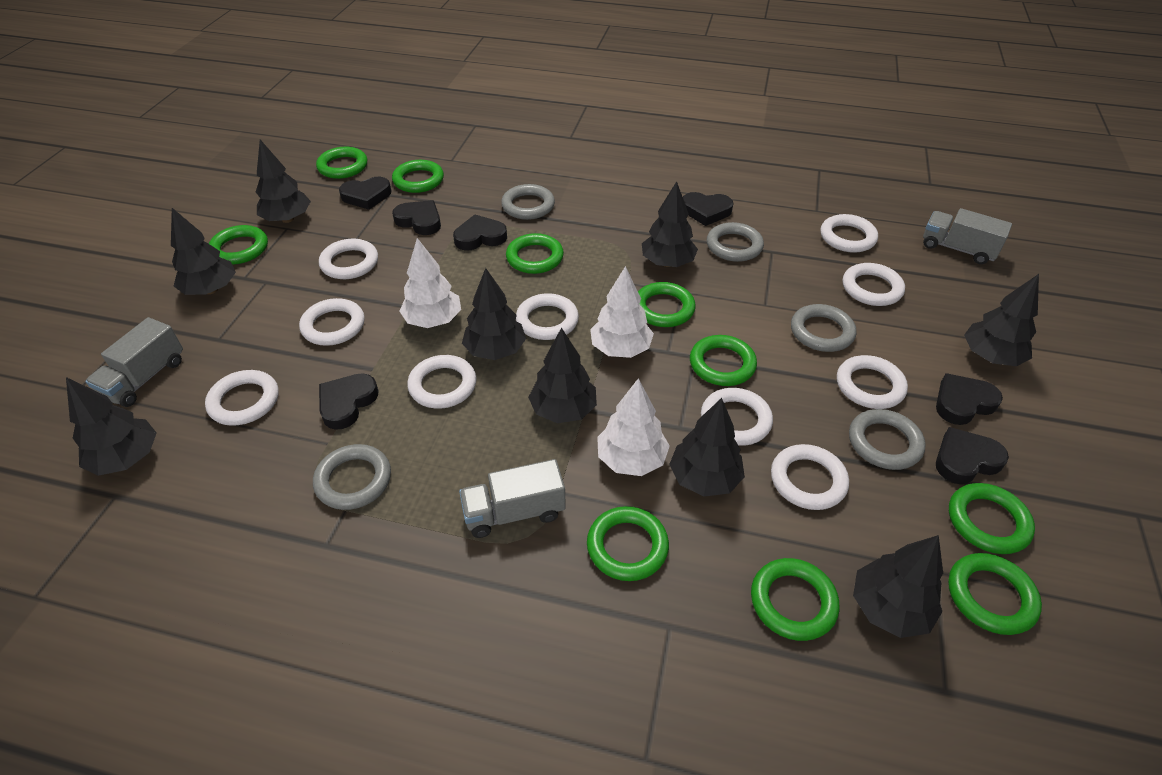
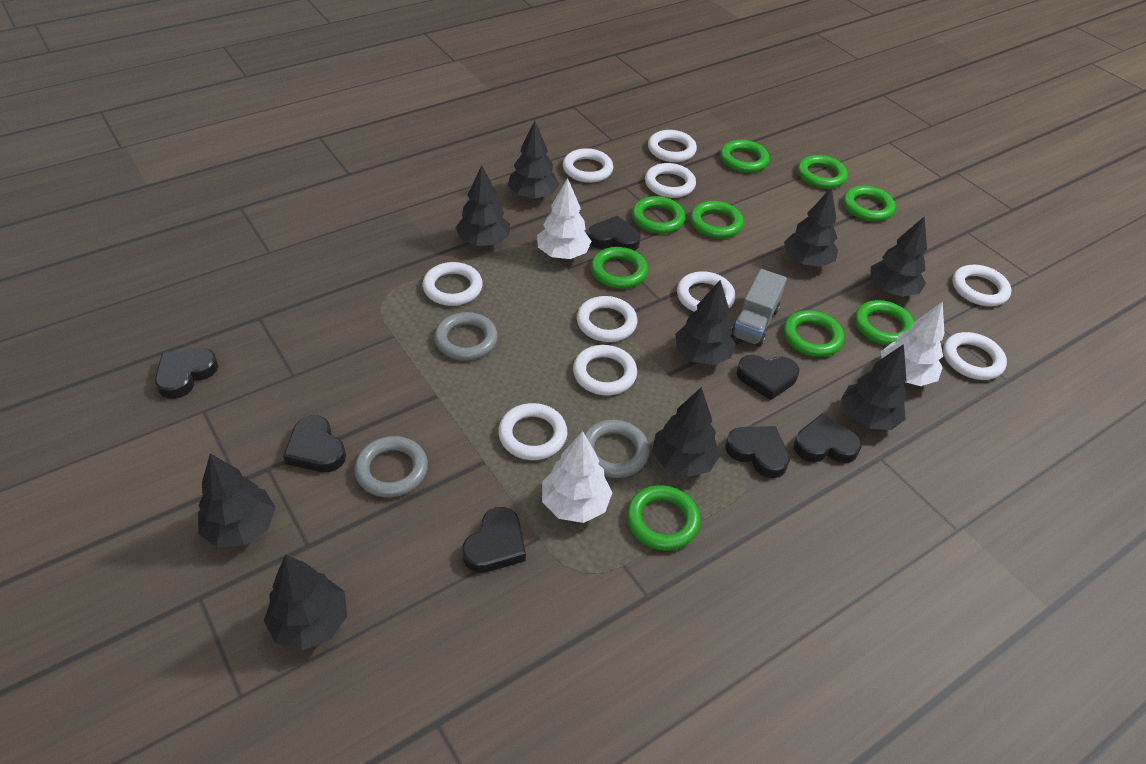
green ring: 10 -> 9
grey ring: 5 -> 3
grey truck: 3 -> 1

